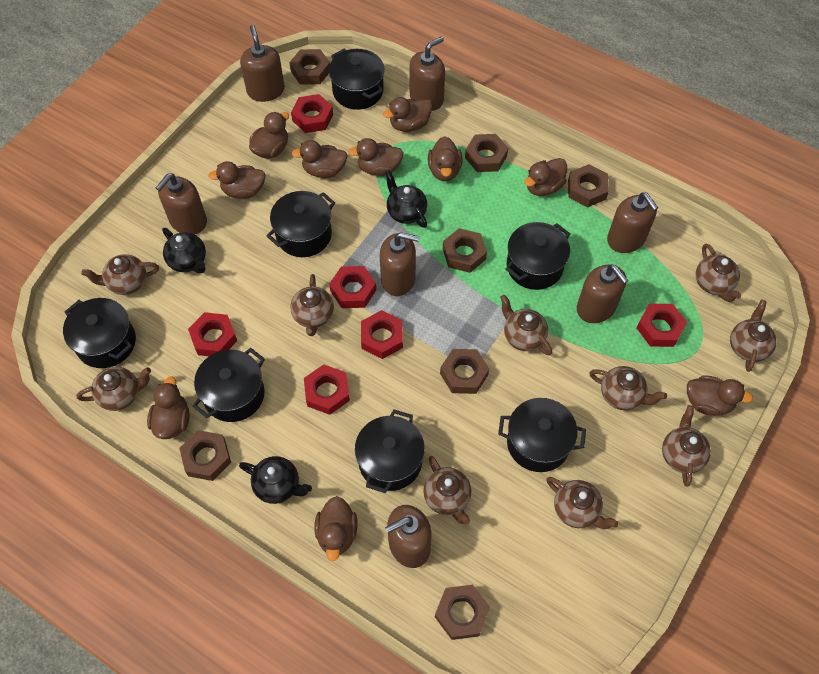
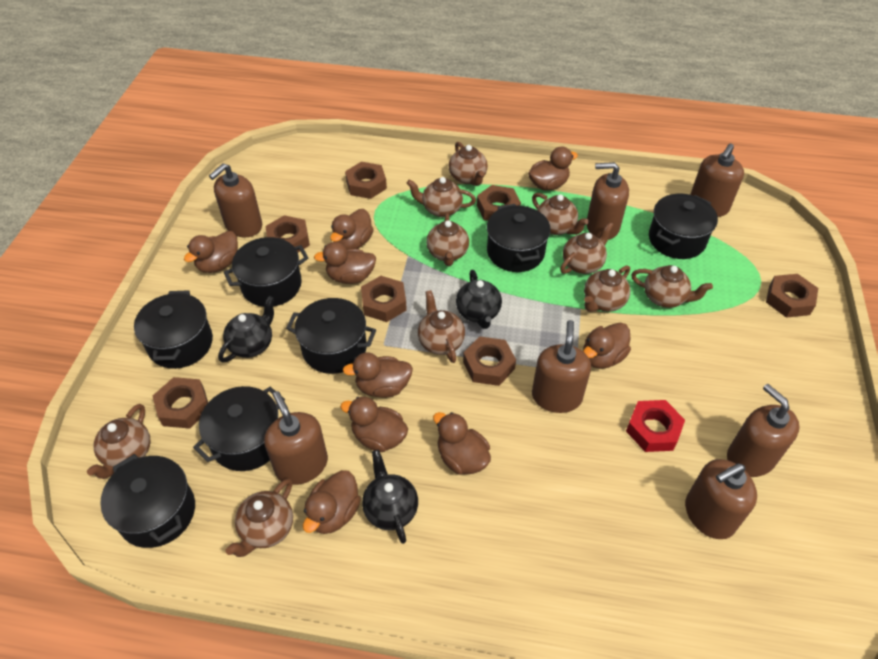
brown duck: 10 -> 9
red nut: 6 -> 1

